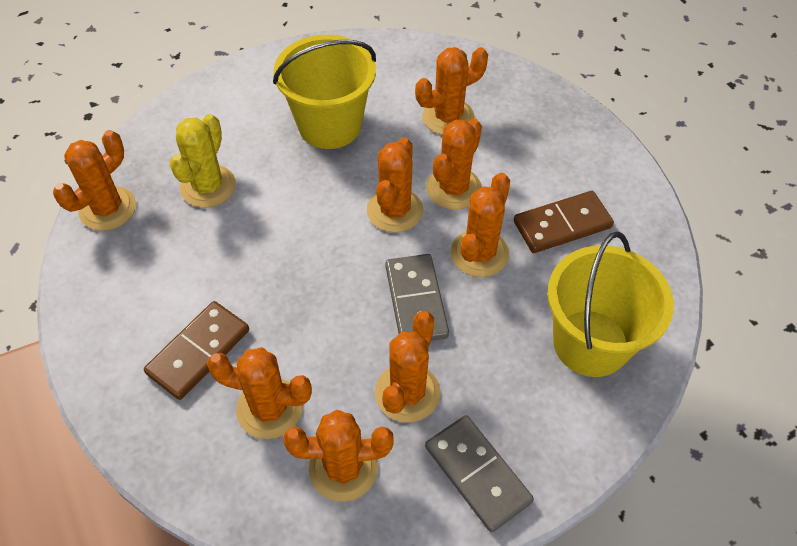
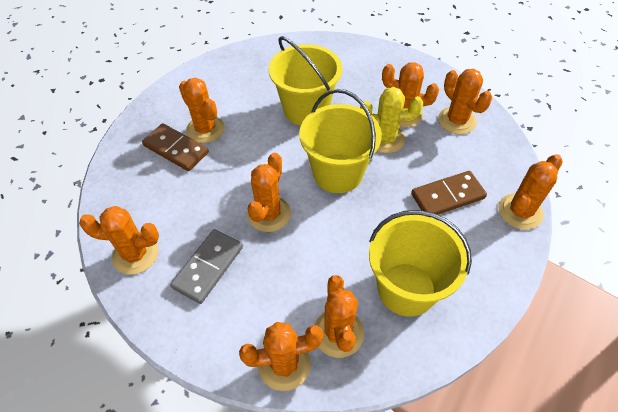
grey domino: 2 -> 1
yellow bucket: 2 -> 3

